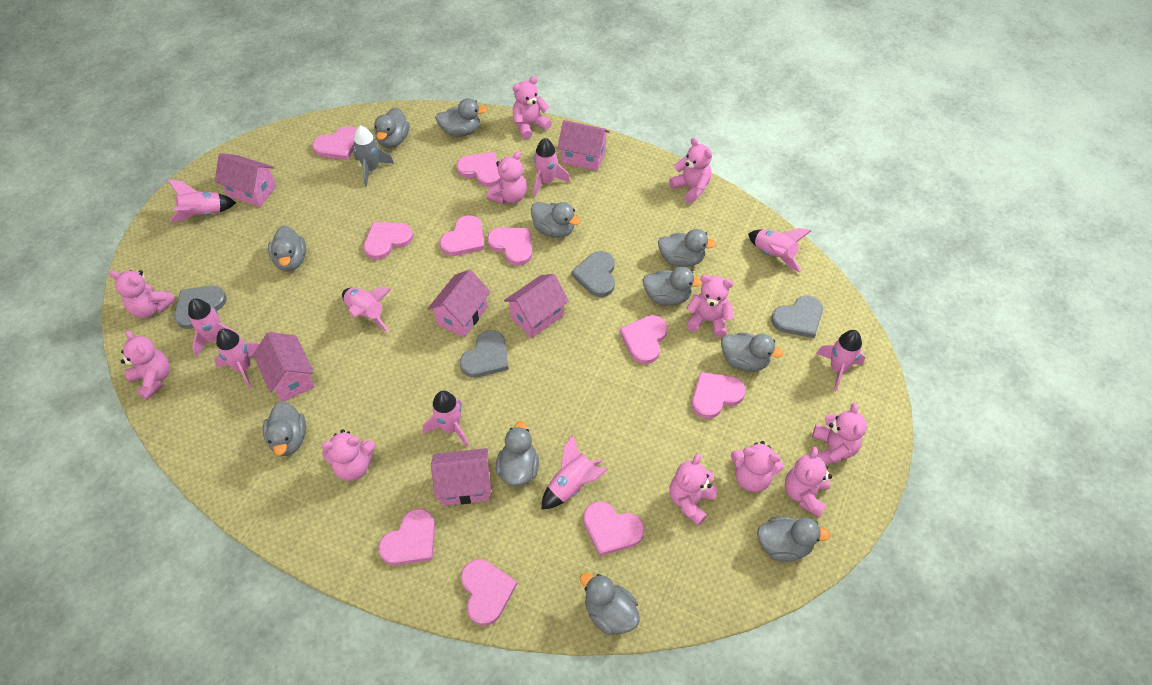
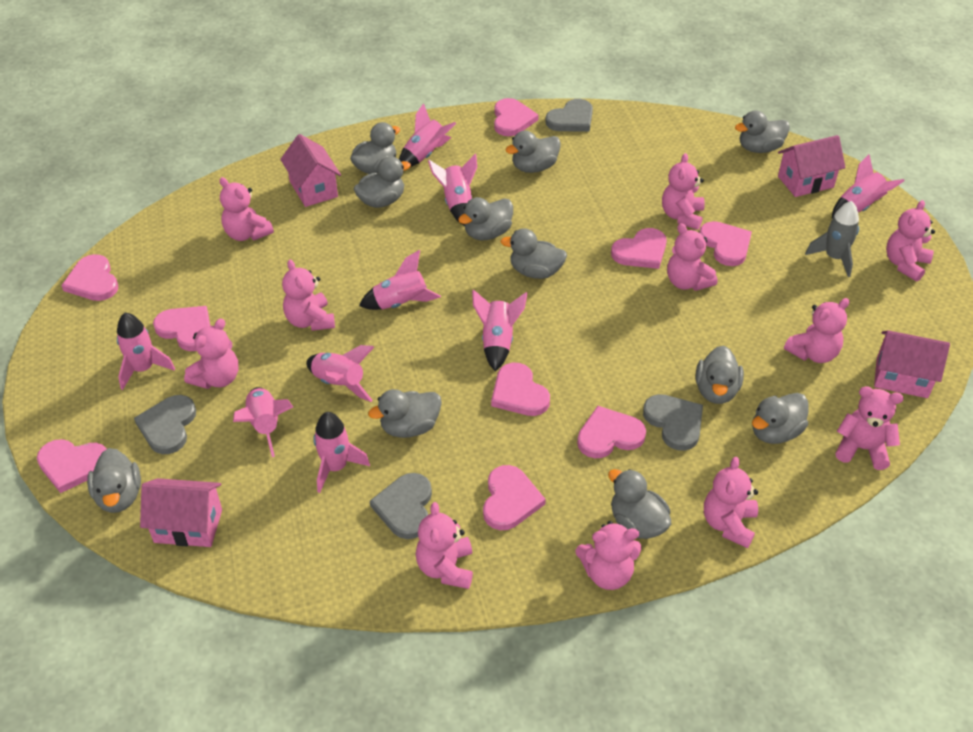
pink heart: 10 -> 9
pink house: 6 -> 4

